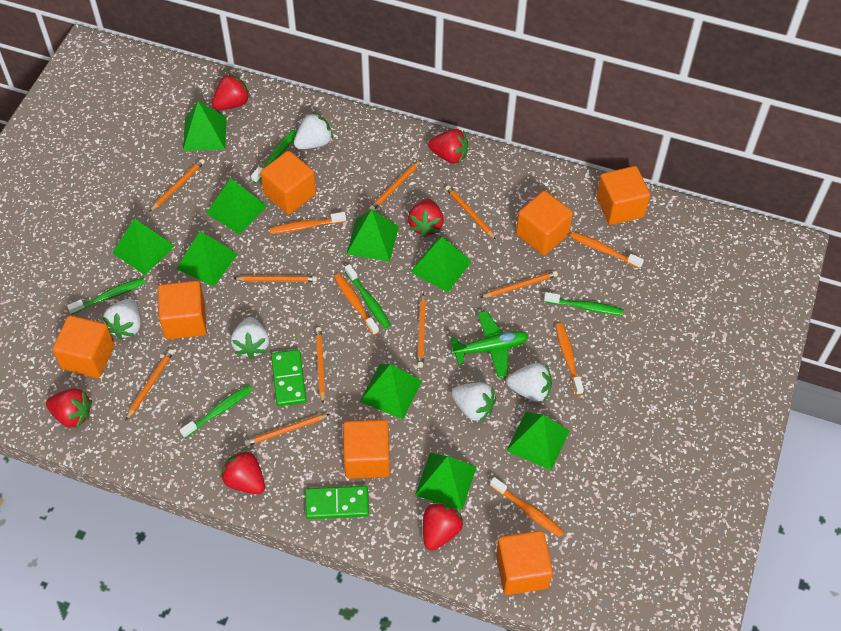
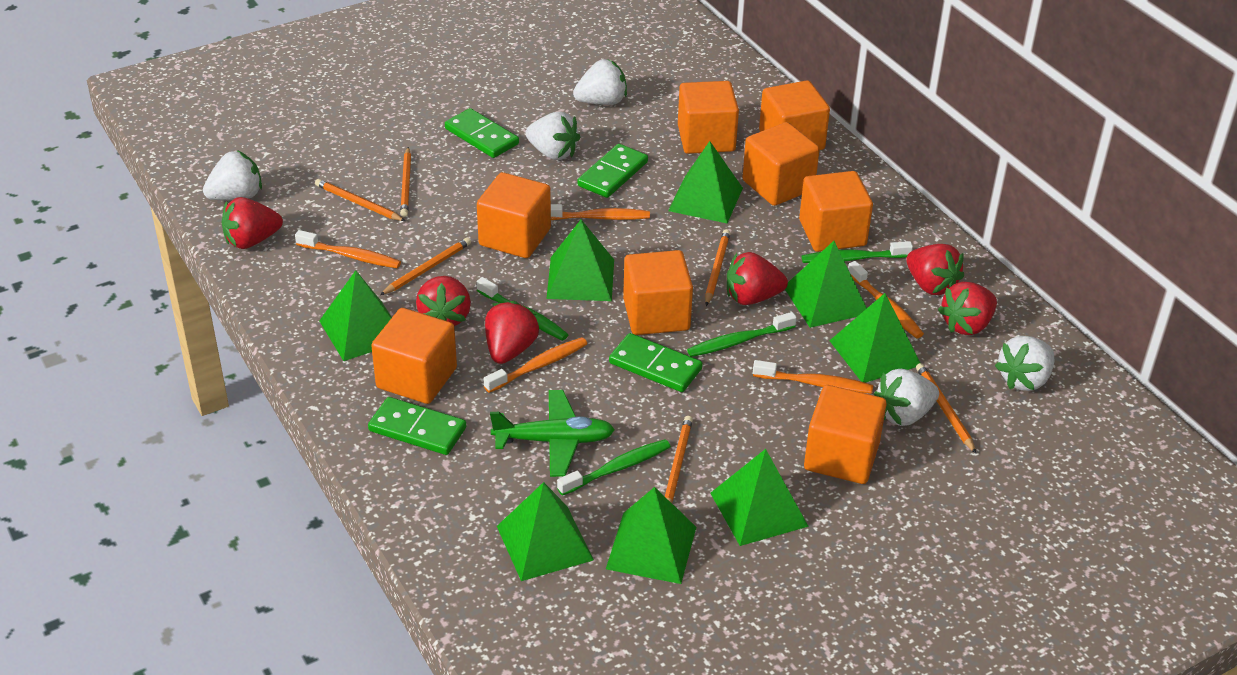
green domino: 2 -> 4
green pyramid: 9 -> 8
green toothbrush: 5 -> 4
orange cube: 7 -> 8
orange pencil: 9 -> 6

